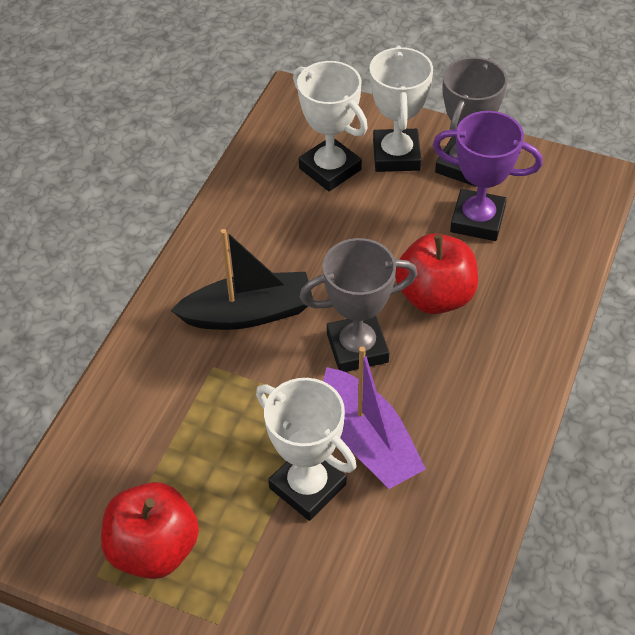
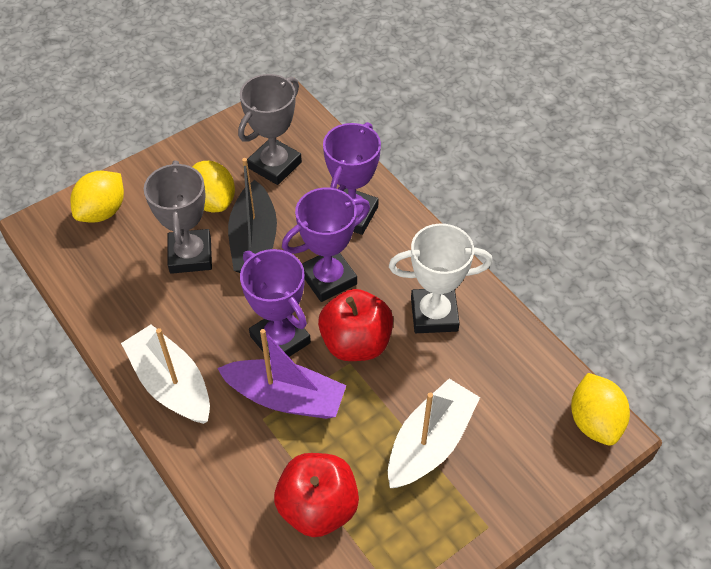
purple trophy: 1 -> 3
white boat: 0 -> 2
white trophy: 3 -> 1
yellow lemon: 0 -> 3

